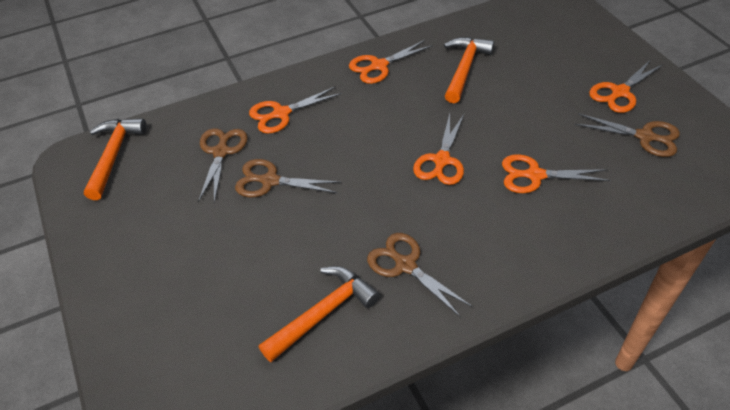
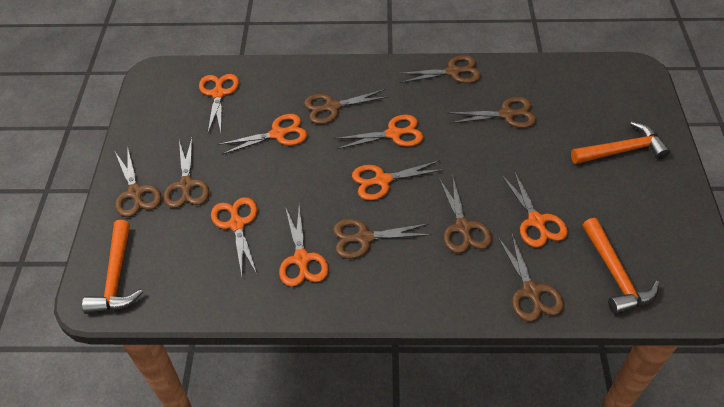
brown scissors: 4 -> 8
orange scissors: 5 -> 7

